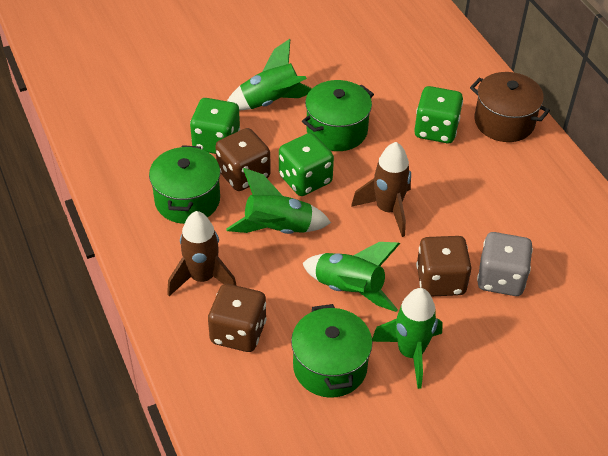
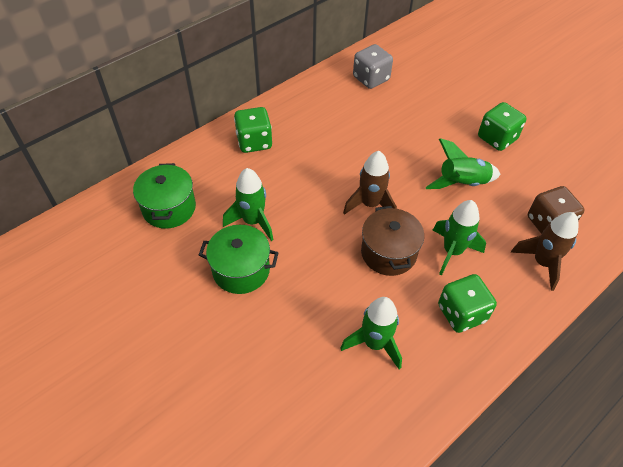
brown dice: 3 -> 1
green pot: 3 -> 2

